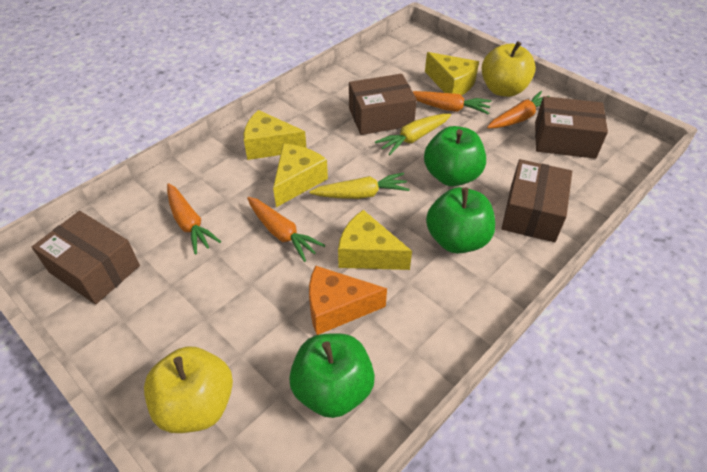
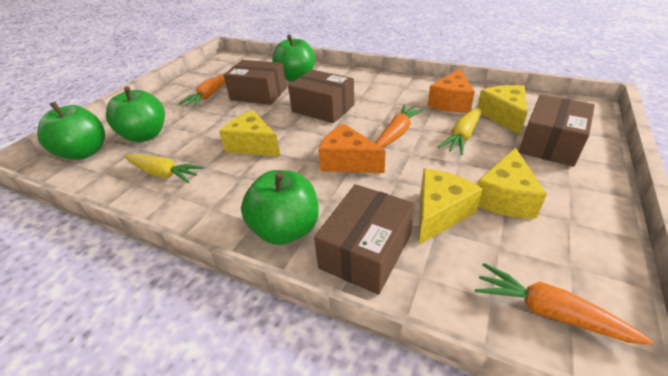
green apple: 3 -> 4
orange carrot: 4 -> 3
orange cheese: 1 -> 2
yellow apple: 2 -> 0

